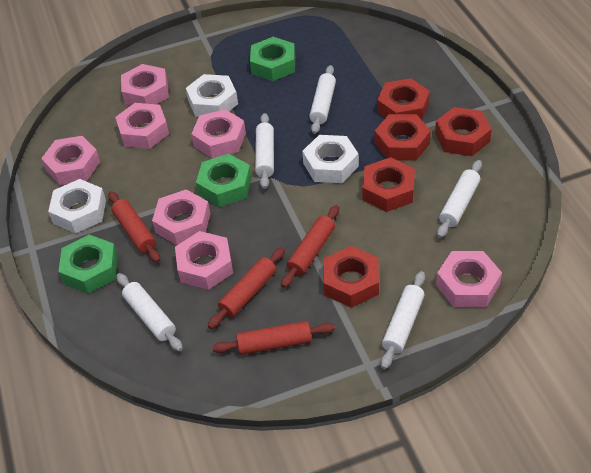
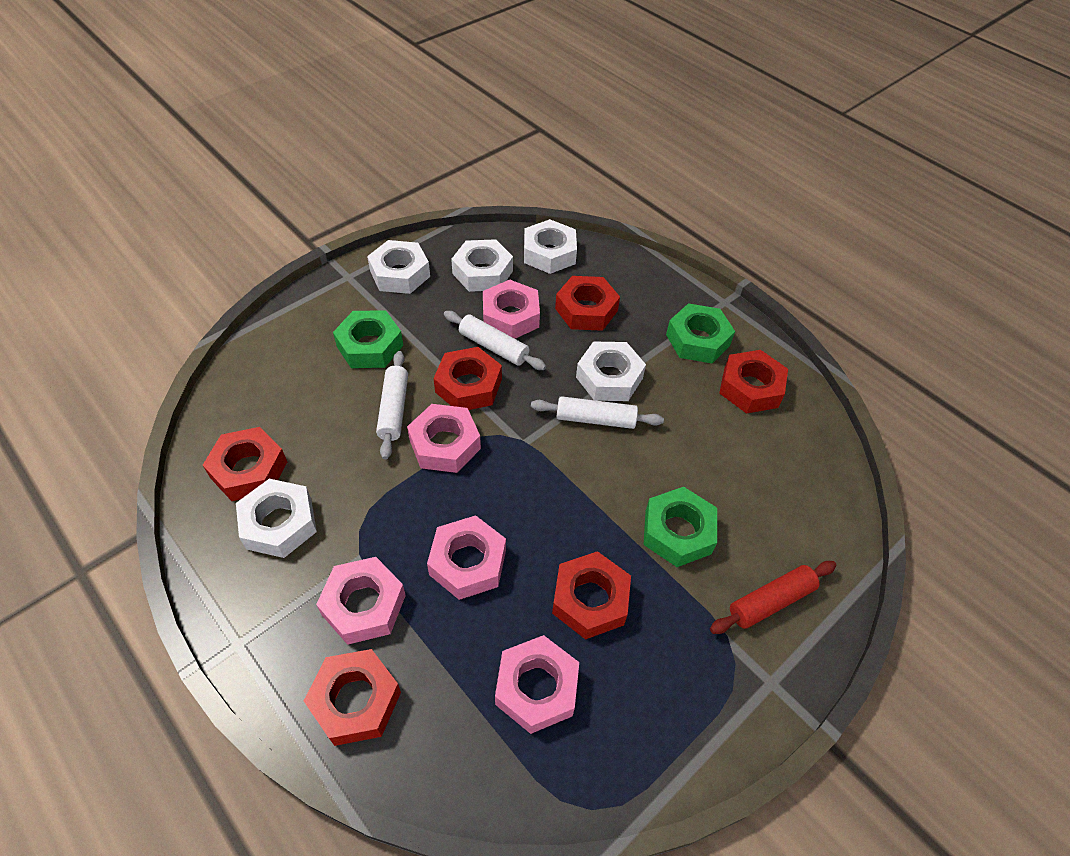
pink nut: 7 -> 5
red nut: 5 -> 6
red rolling pin: 4 -> 1
white nut: 3 -> 5
white rolling pin: 5 -> 3

